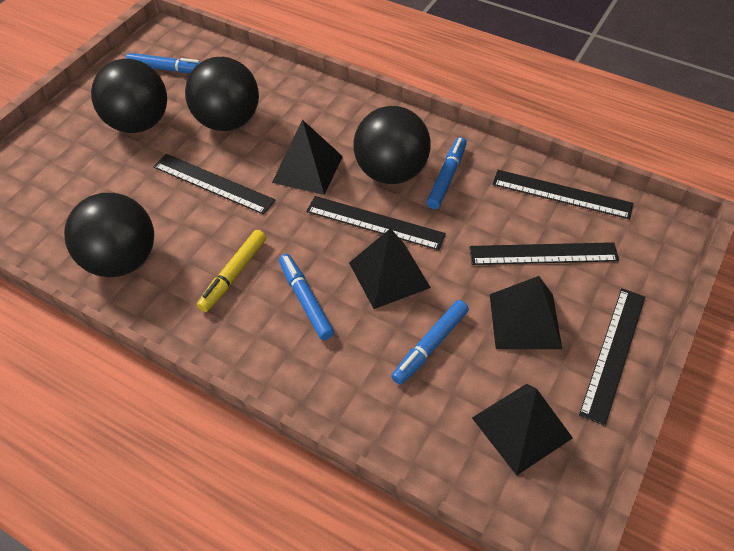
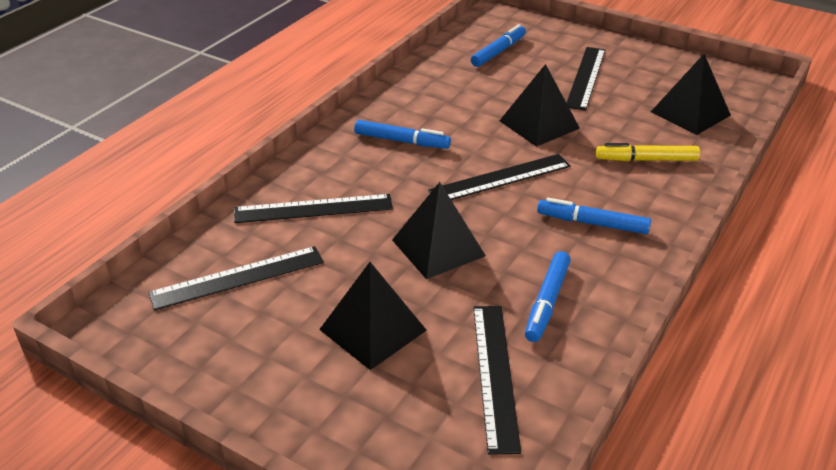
black ball: 4 -> 0

